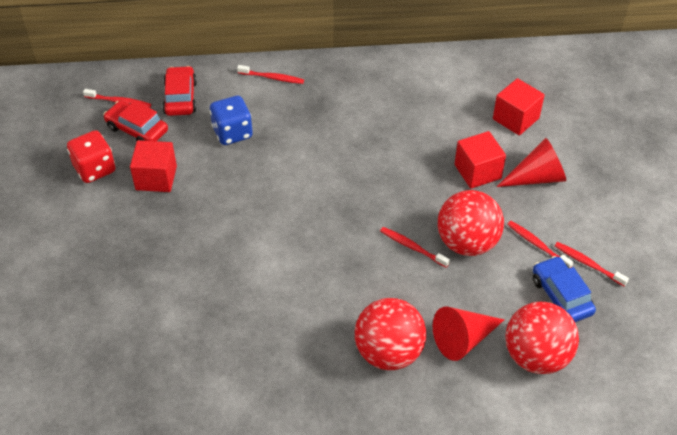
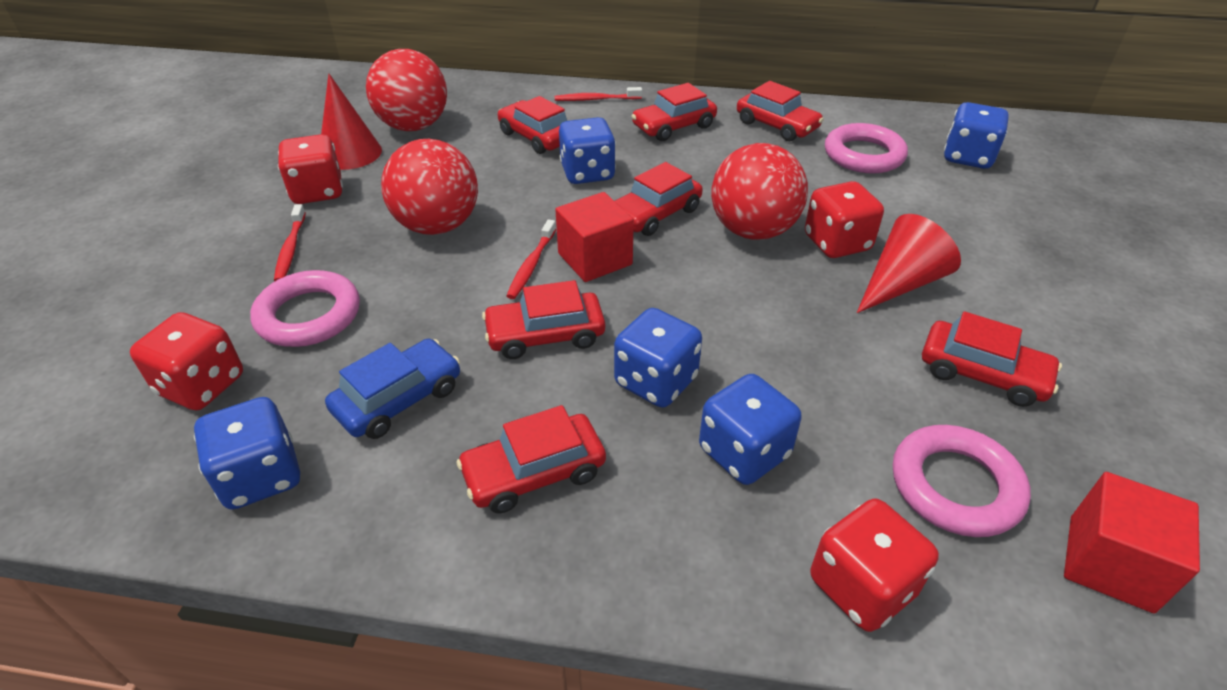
blue dice: 1 -> 5
pink ring: 0 -> 3
red car: 2 -> 7
red cube: 3 -> 2
red dice: 1 -> 4
red toothbrush: 5 -> 3

